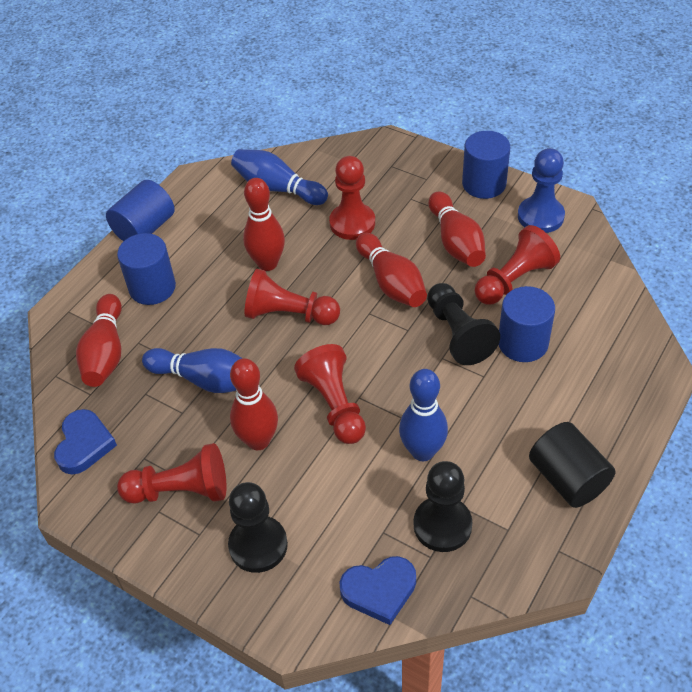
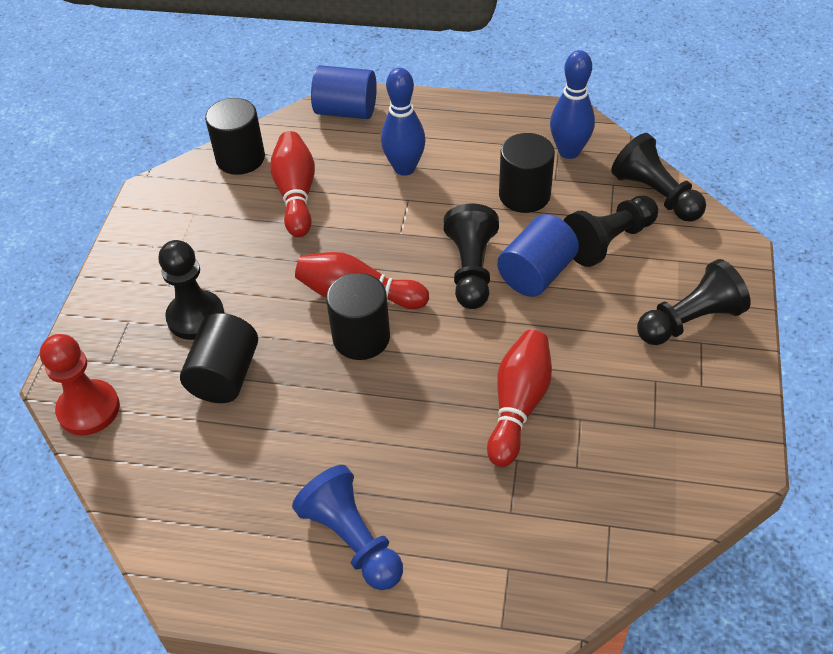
black cylinder: 1 -> 4
black pawn: 3 -> 5
blue bowling pin: 3 -> 2
blue cylinder: 4 -> 2
blue heart: 2 -> 0
red bowling pin: 5 -> 3
red pawn: 5 -> 1

